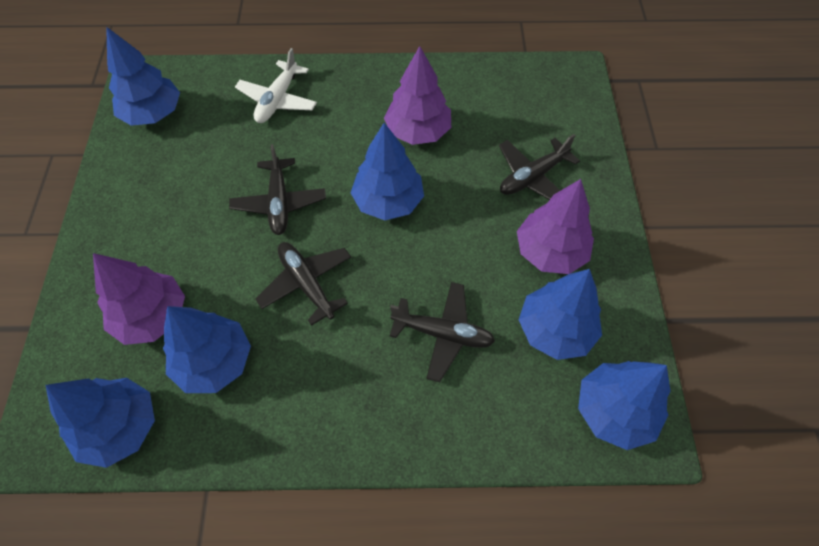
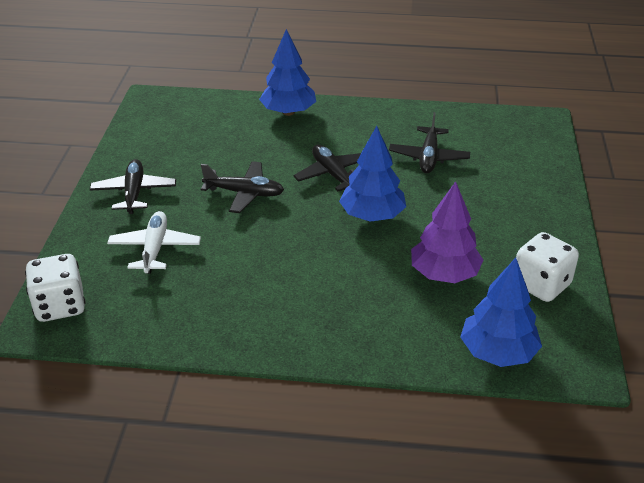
blue tree: 6 -> 3
purple tree: 3 -> 1
white dice: 0 -> 2

